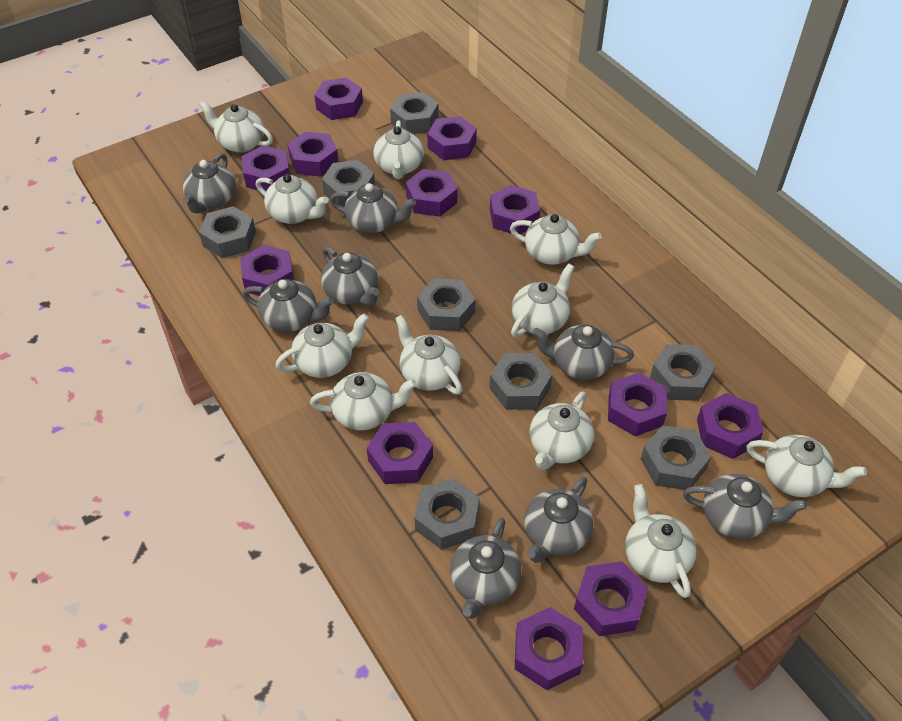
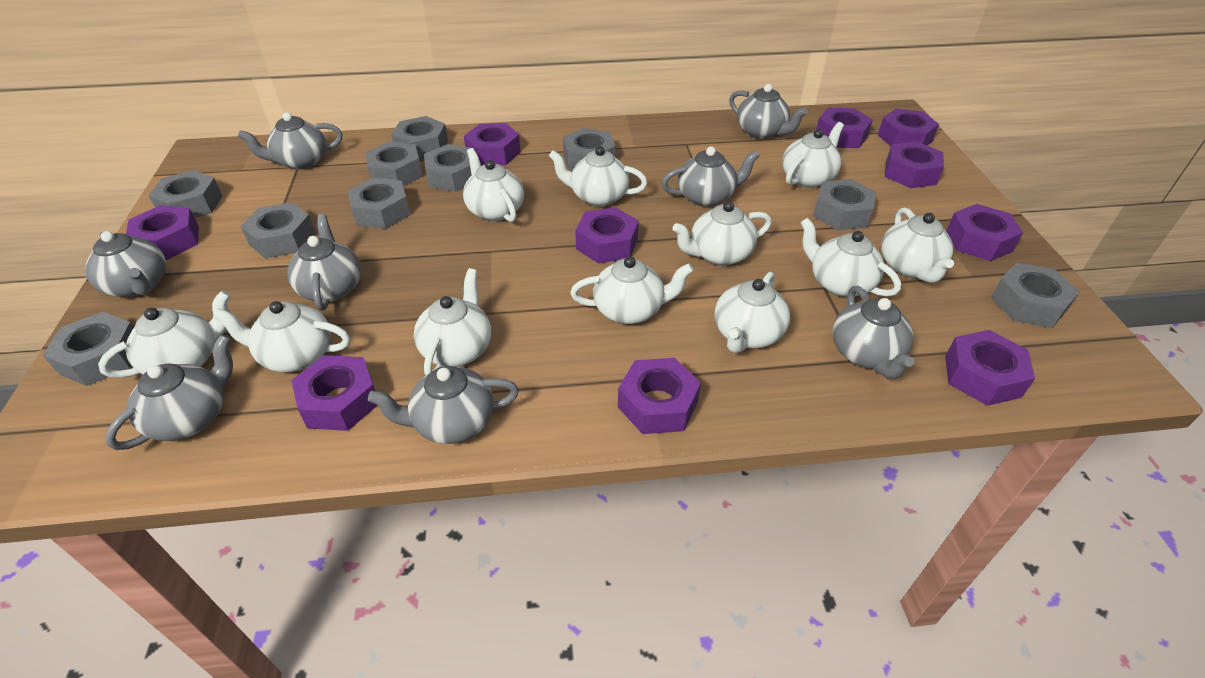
grey nut: 8 -> 10
purple nut: 12 -> 10

